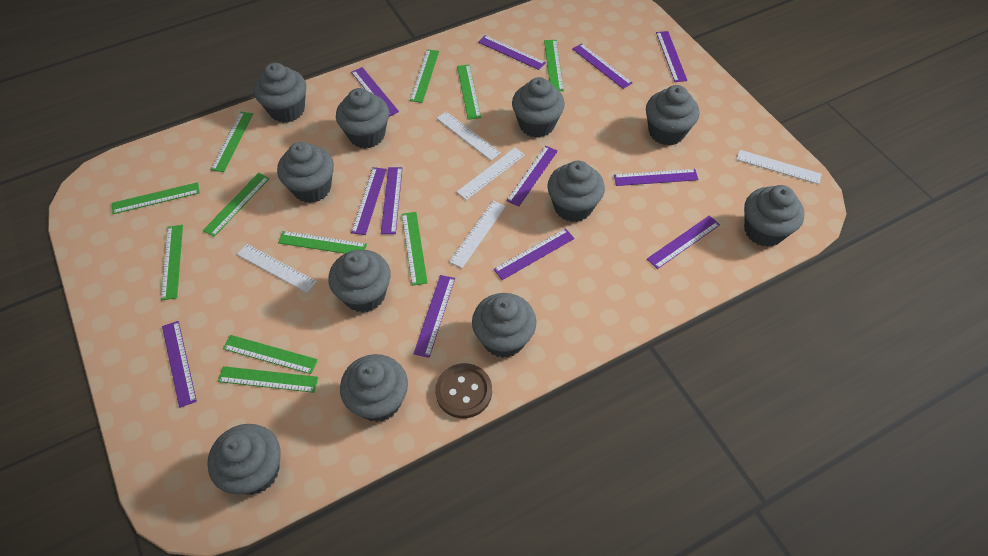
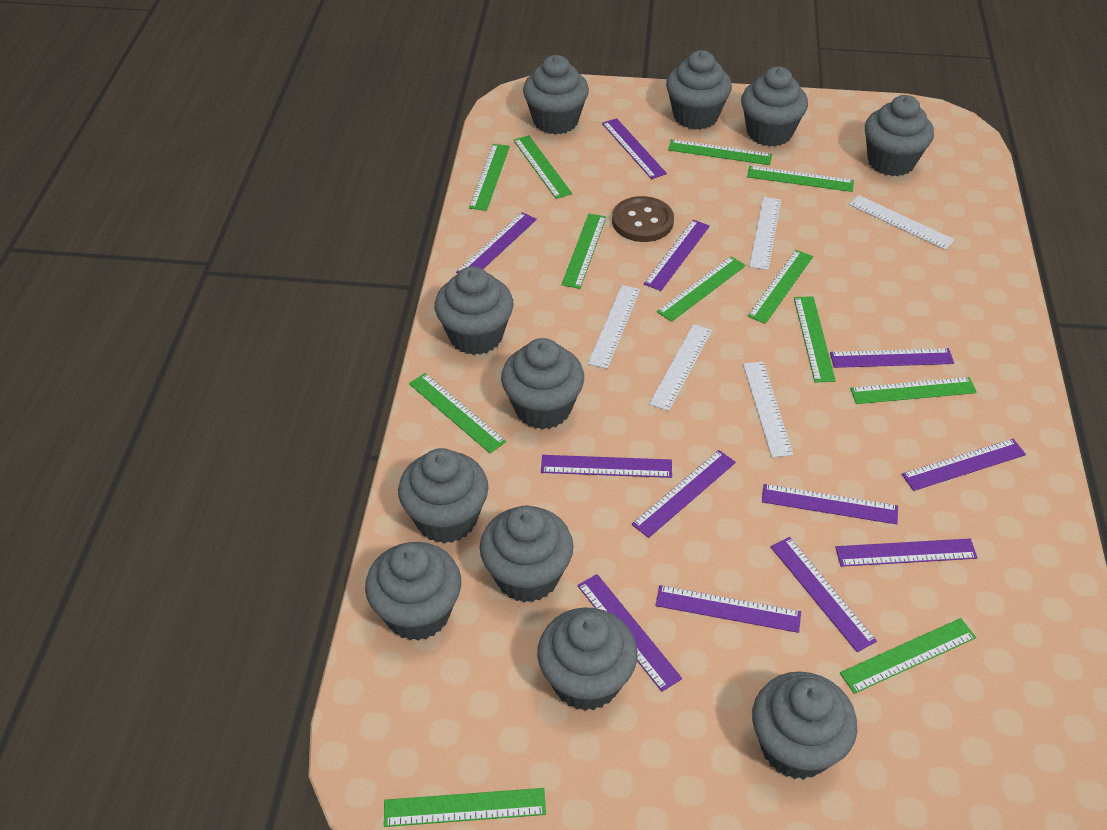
green ruler: 11 -> 12

